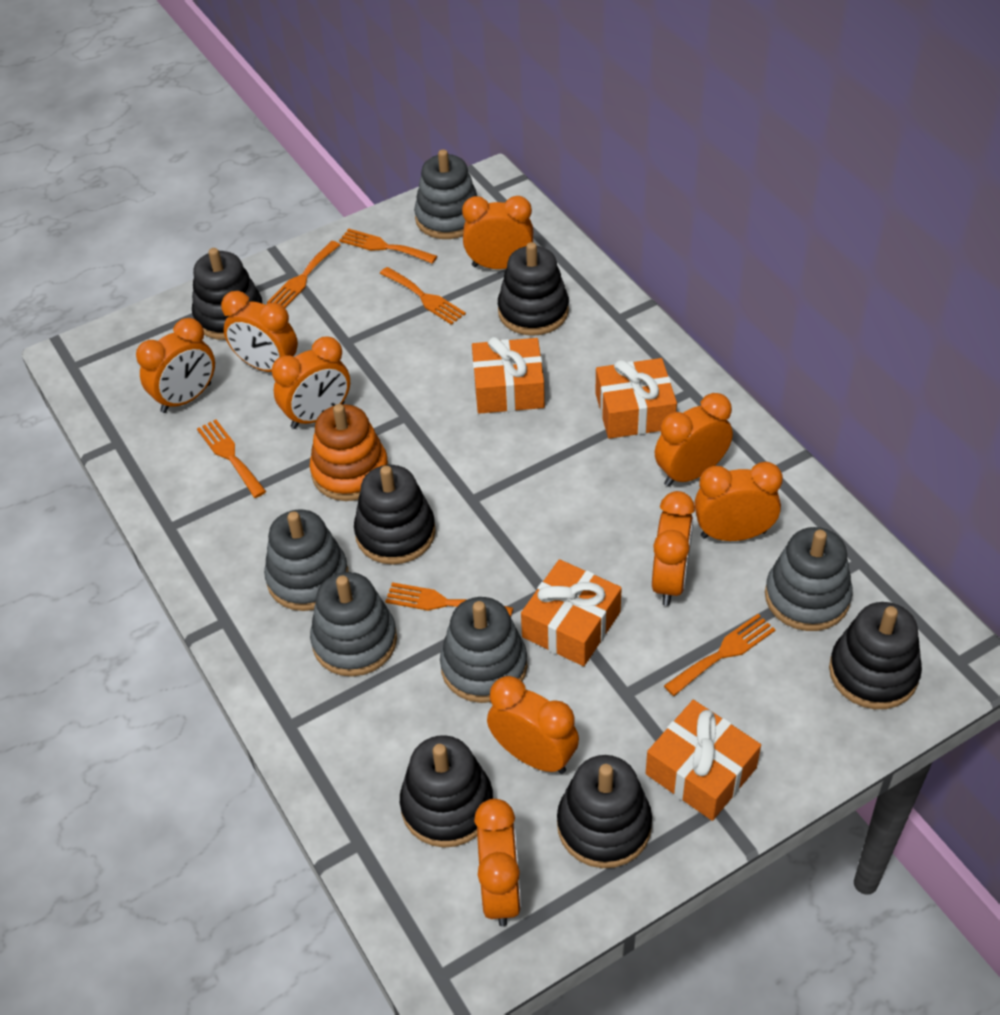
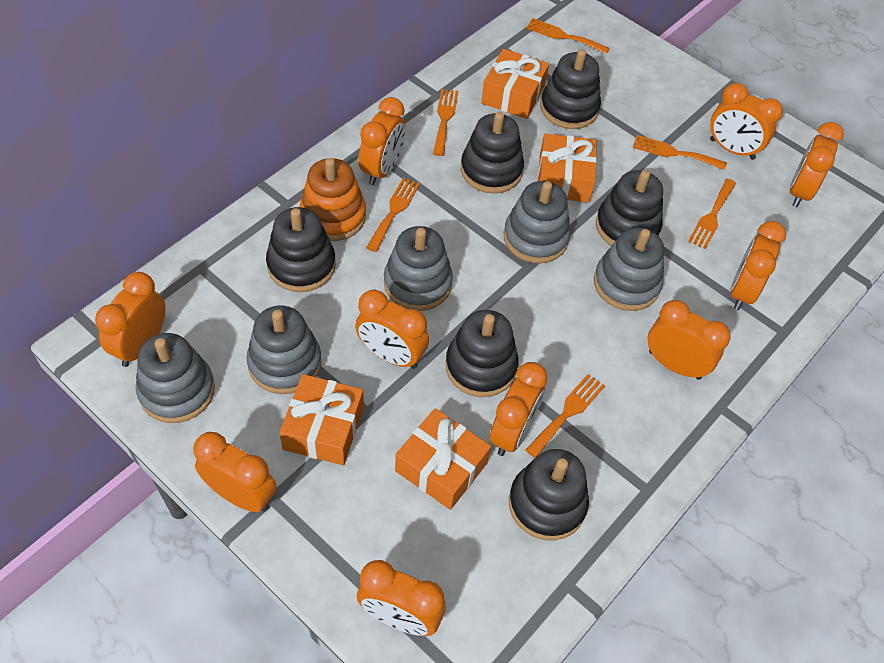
orange clock: 9 -> 10

